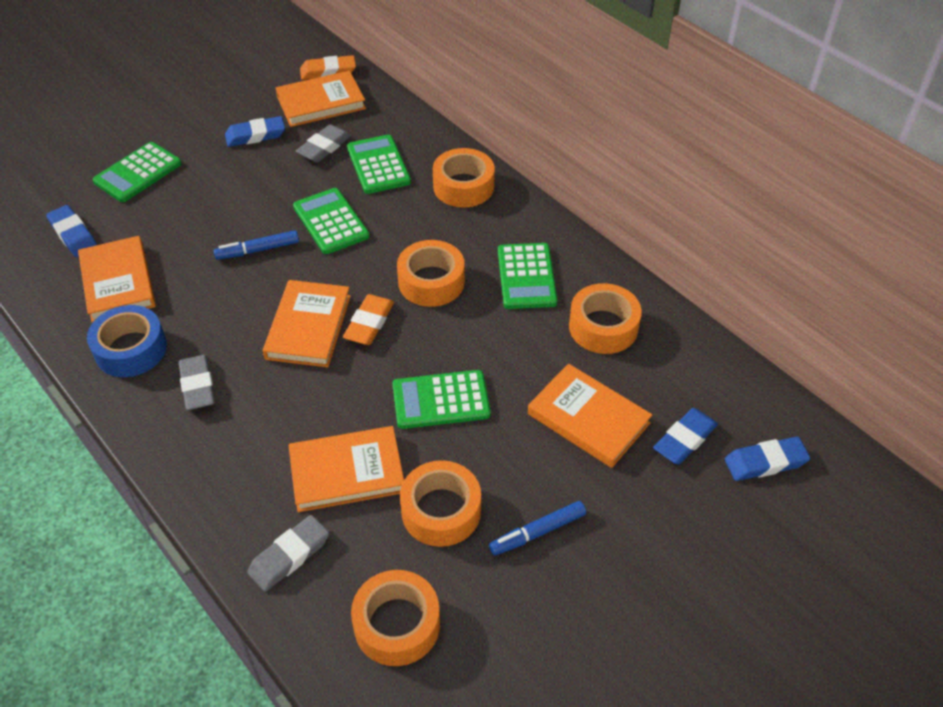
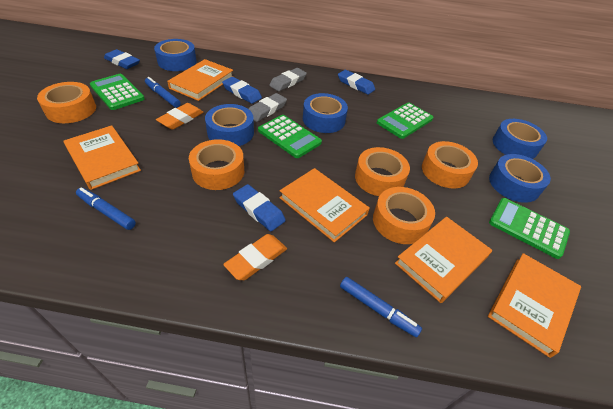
blue marker: 2 -> 3
blue tape: 1 -> 5
green calculator: 5 -> 4
grey eraser: 3 -> 2

